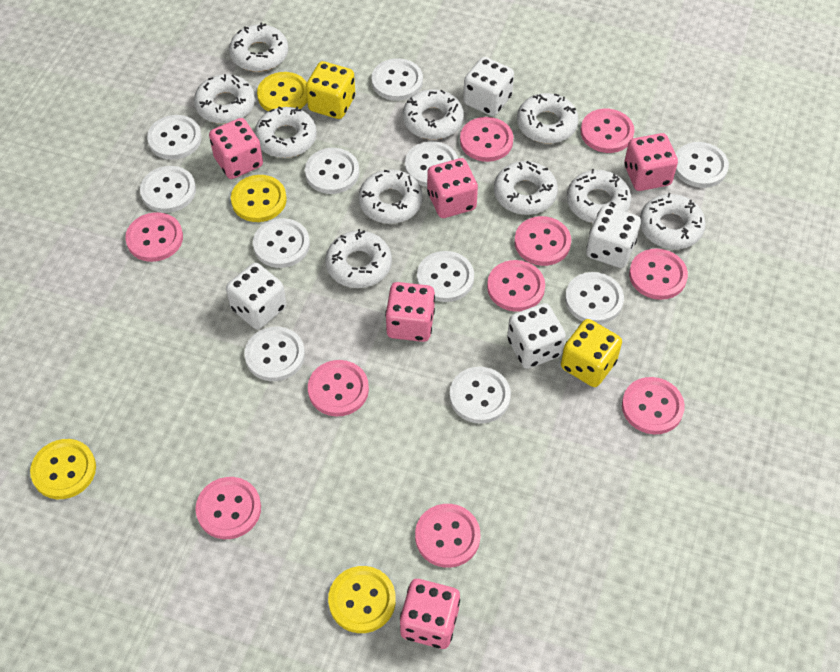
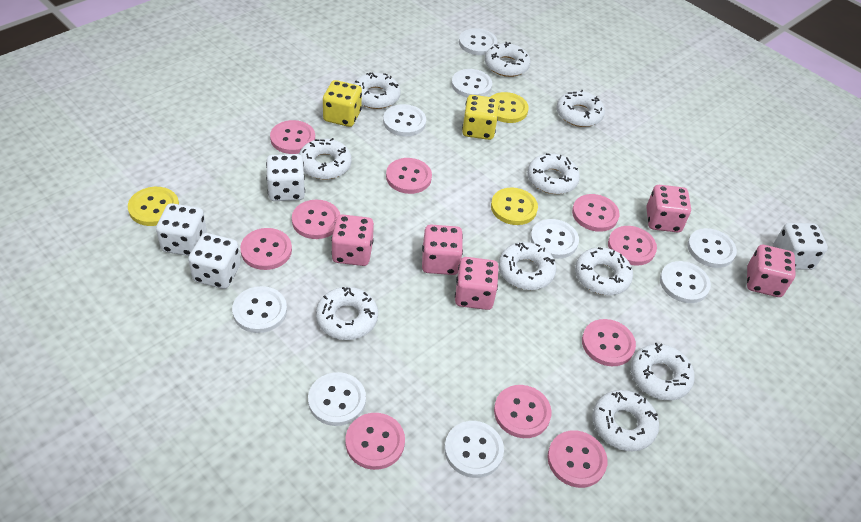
white button: 11 -> 9
yellow button: 4 -> 3

